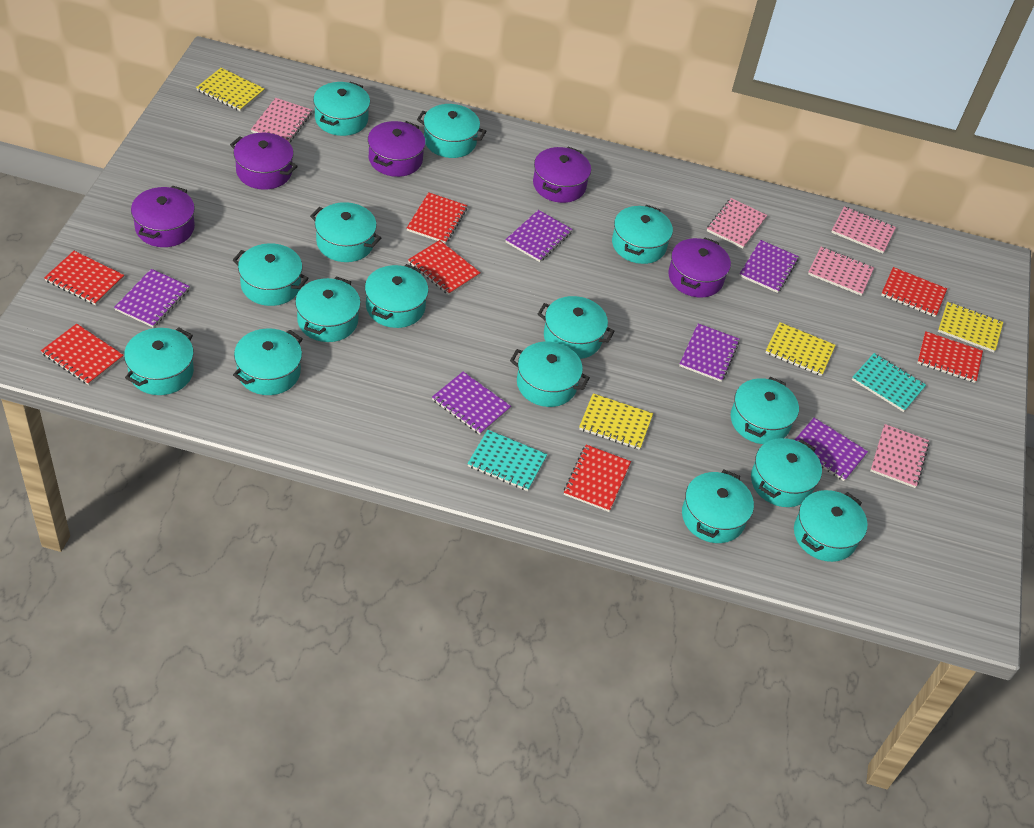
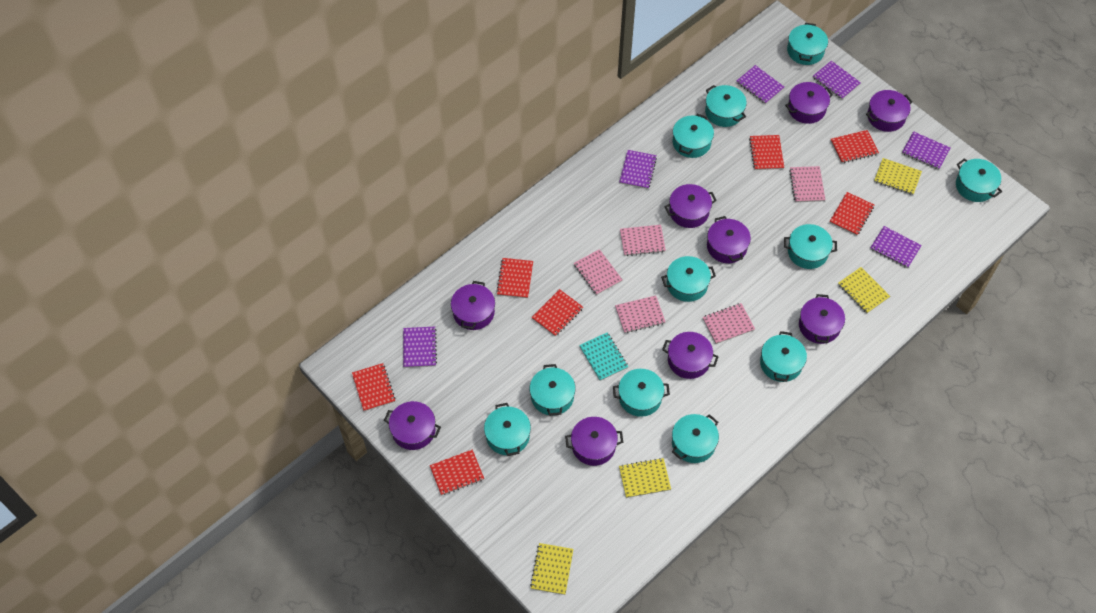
purple pot: 5 -> 9
turquoise notebook: 2 -> 1
turquoise pot: 15 -> 11

